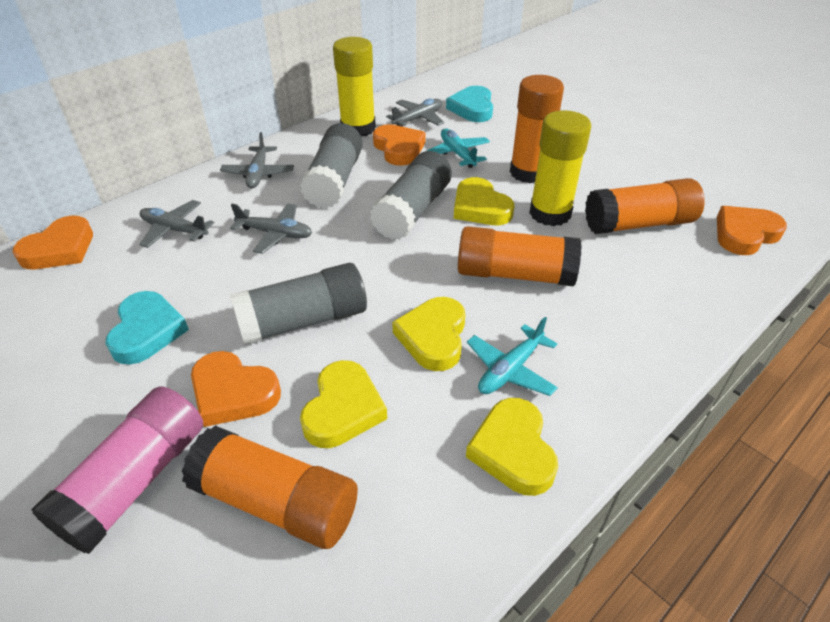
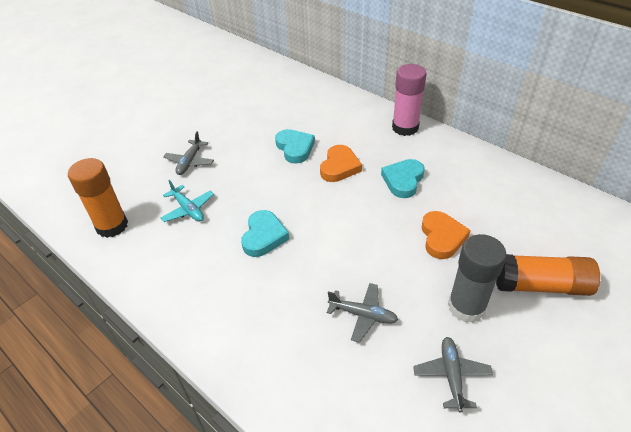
grey glue stick: 3 -> 1
grey plane: 4 -> 3
orange glue stick: 4 -> 2
orange heart: 4 -> 2
turquoise heart: 2 -> 3
turquoise plane: 2 -> 1
yellow glue stick: 2 -> 0
yellow heart: 4 -> 0

